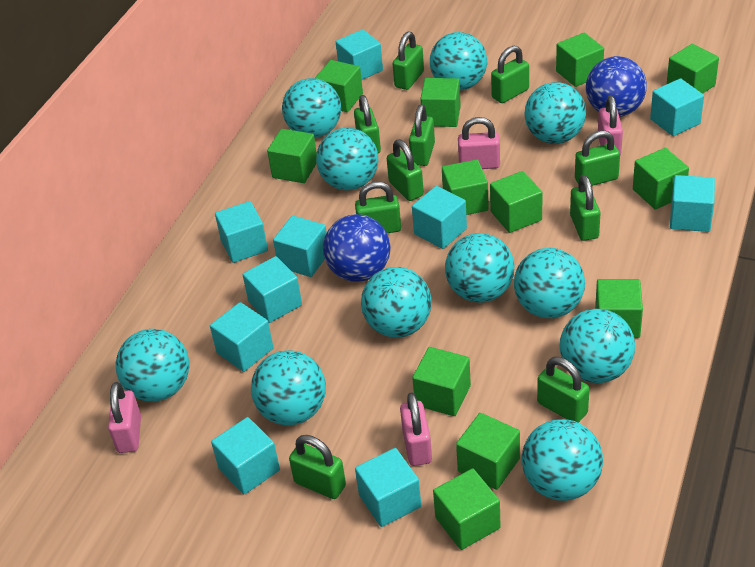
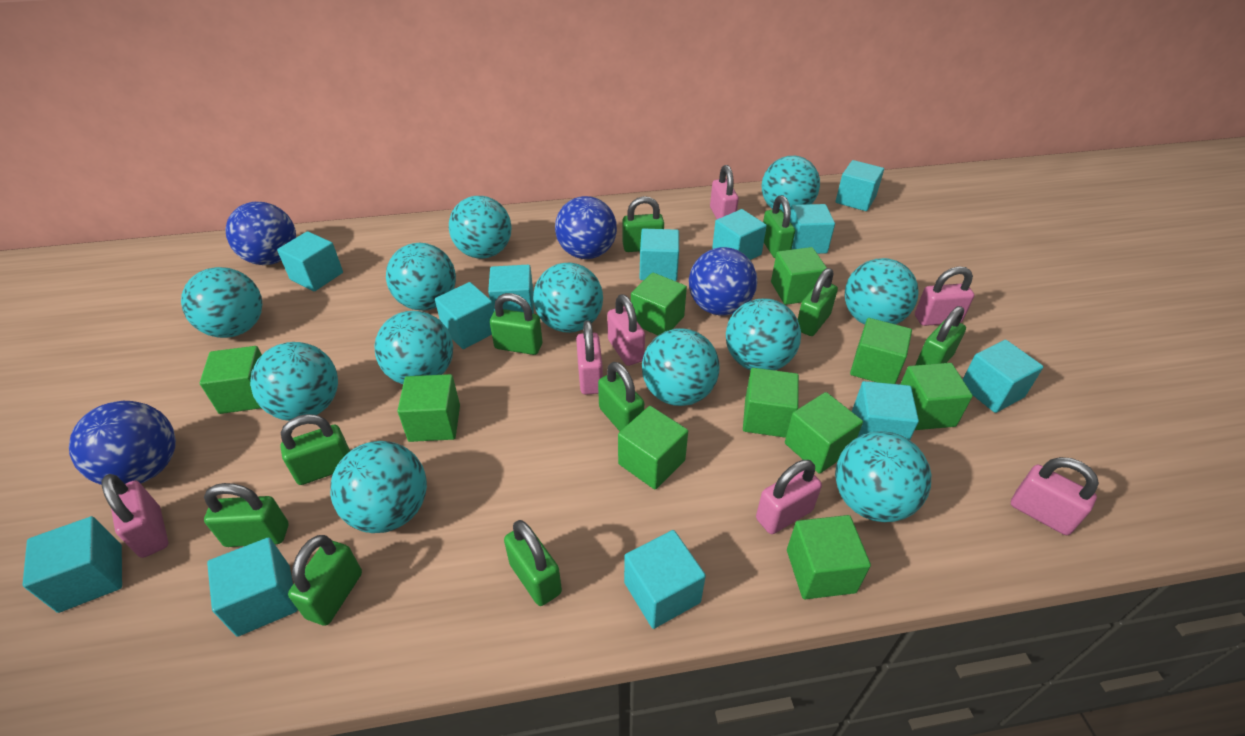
blue ball: 2 -> 4
green cube: 12 -> 10
pink padlock: 4 -> 7
turquoise ball: 11 -> 12
turquoise cube: 10 -> 12

